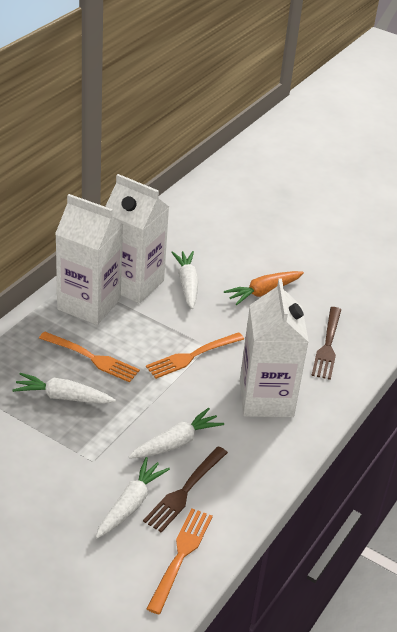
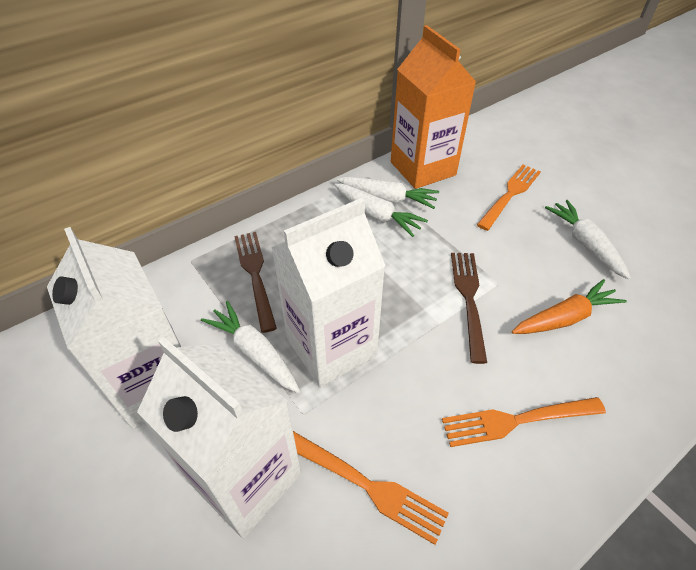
orange carton: 0 -> 1

